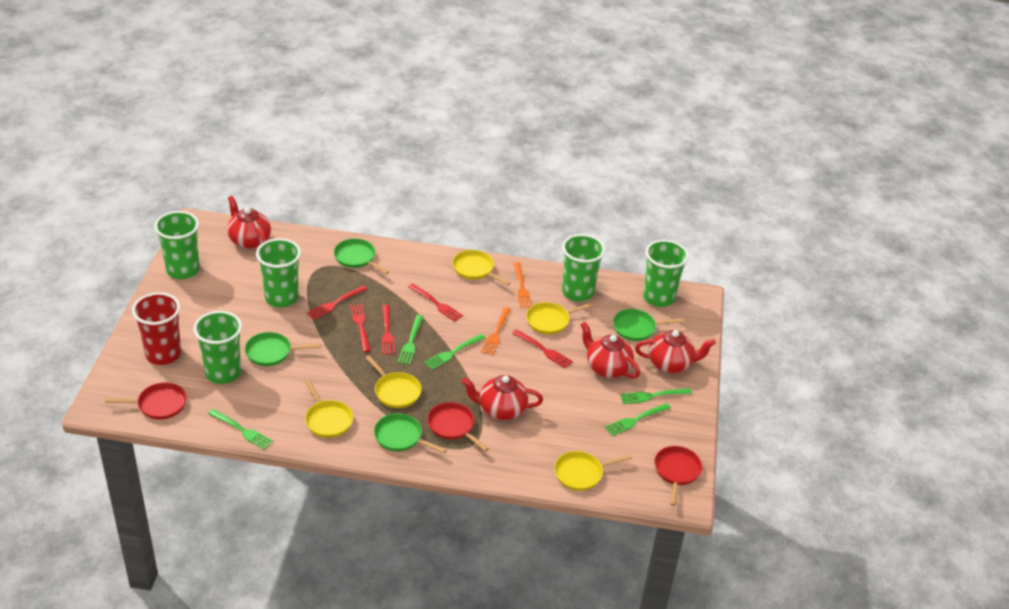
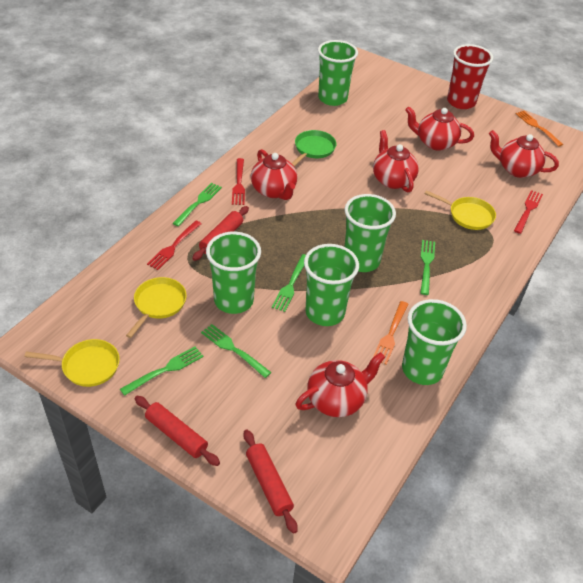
green pan: 4 -> 1
red fork: 5 -> 3
red pan: 3 -> 0
red rolling pin: 0 -> 3
red teapot: 4 -> 5
yellow pan: 5 -> 3

